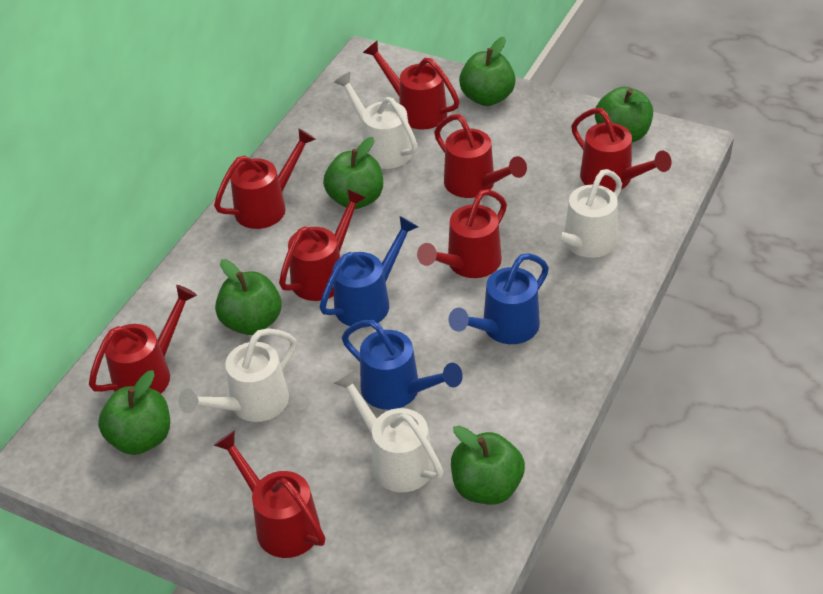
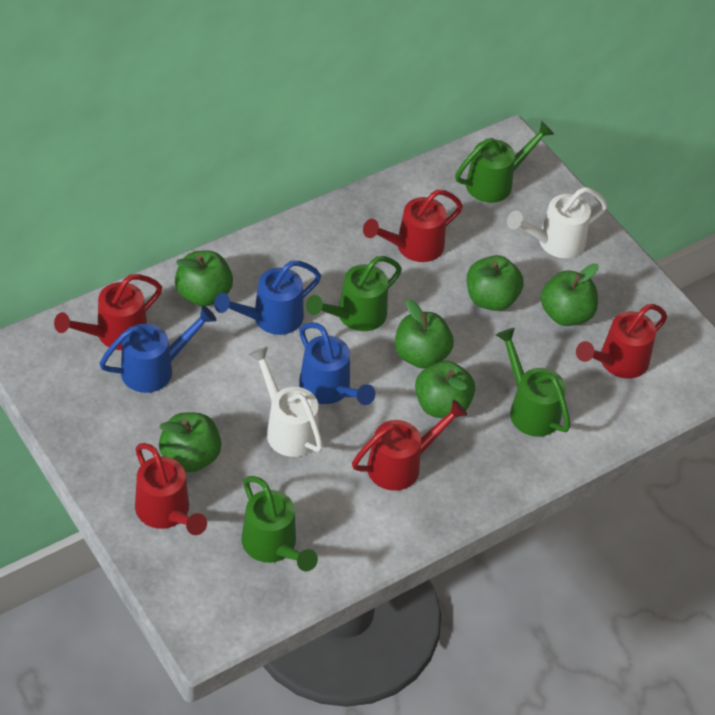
green watering can: 0 -> 4
red watering can: 8 -> 5
white watering can: 4 -> 2

